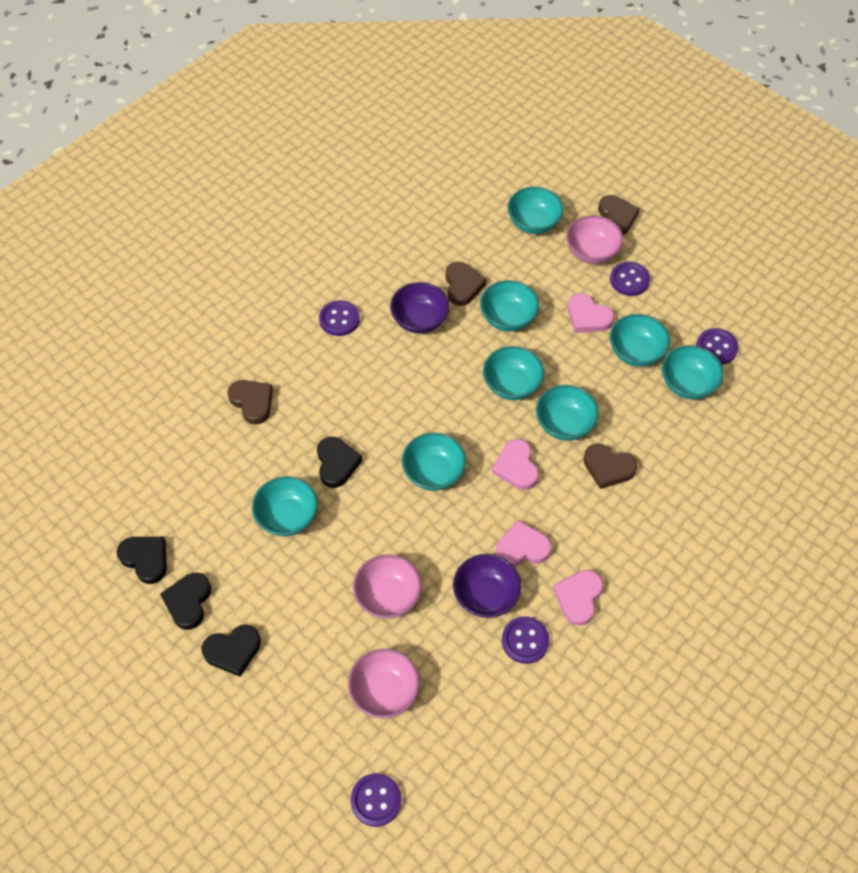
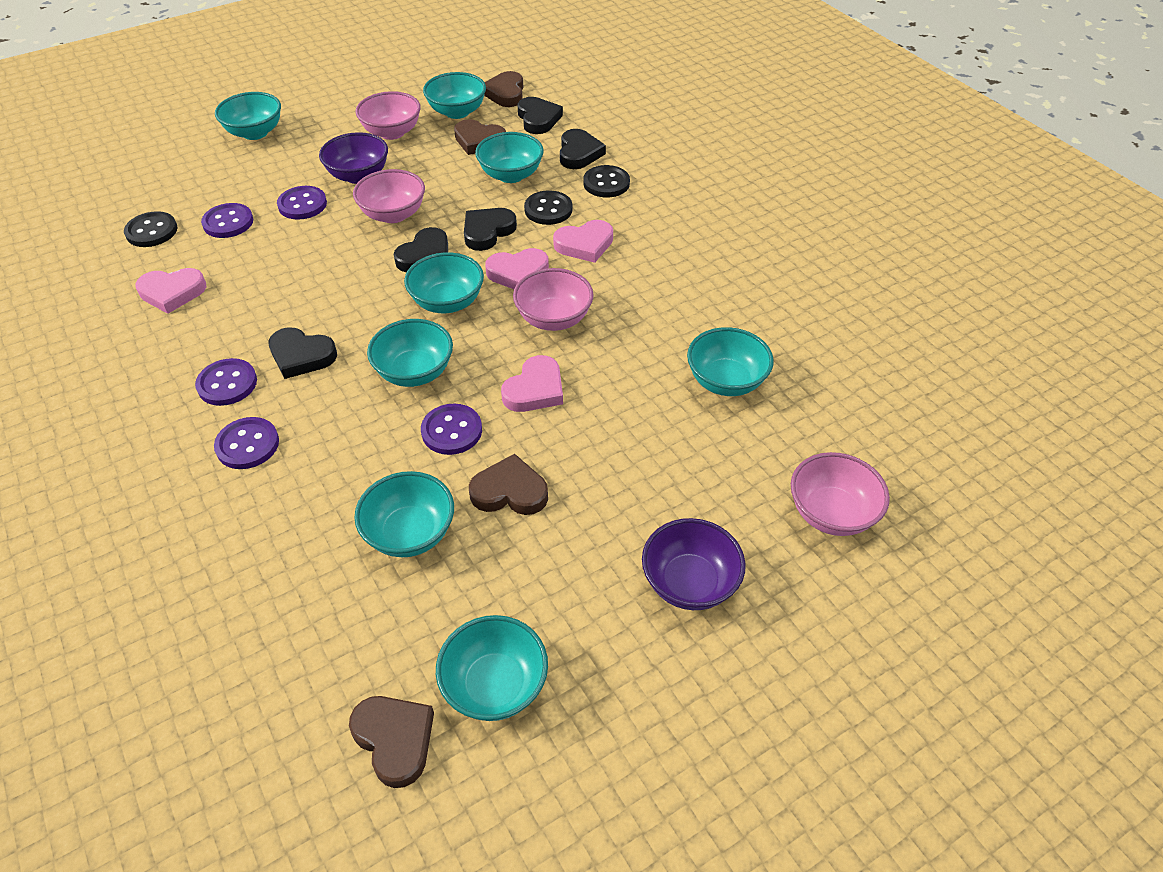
black button: 0 -> 3
black heart: 4 -> 5
pink bowl: 3 -> 4

